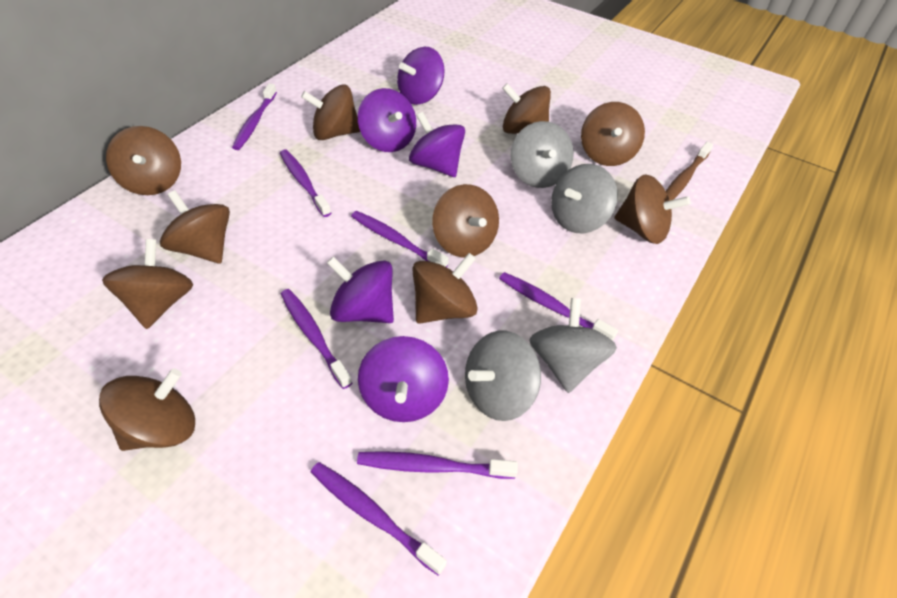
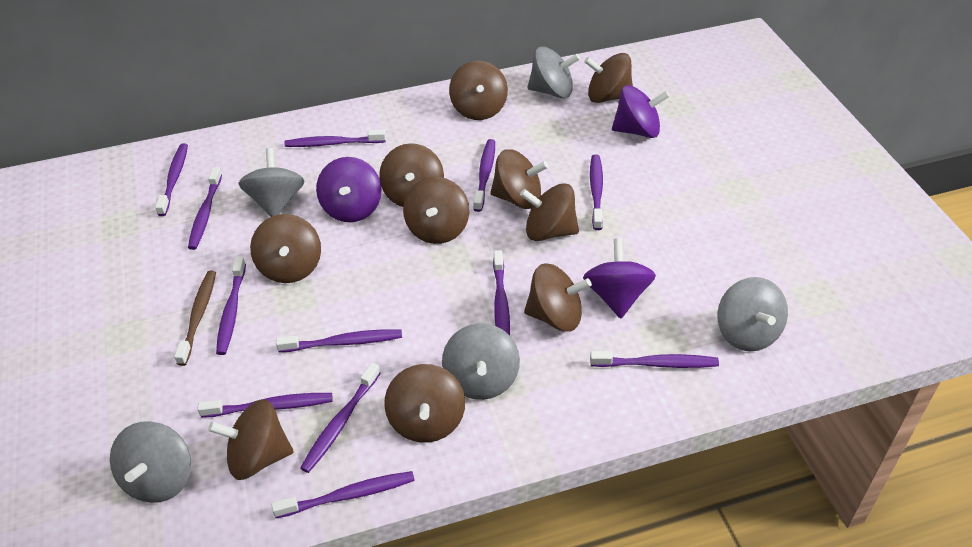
grey spinning top: 4 -> 5
purple spinning top: 5 -> 3
purple toothbrush: 7 -> 12

